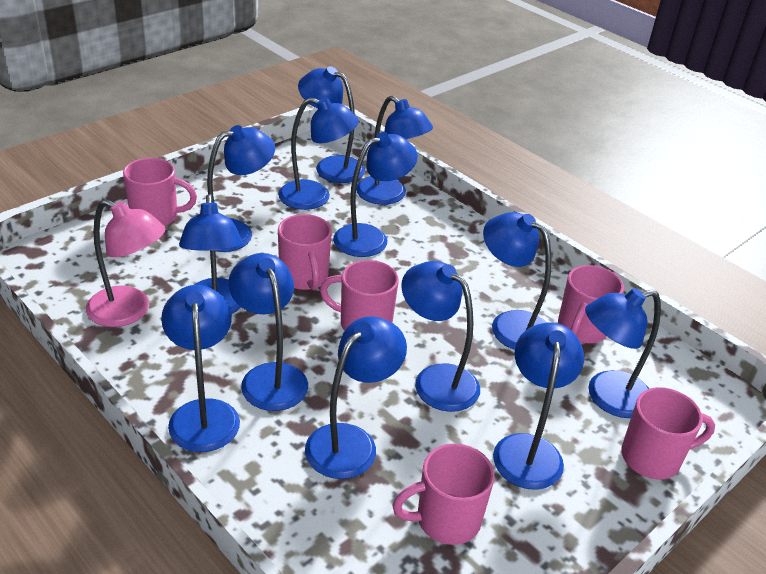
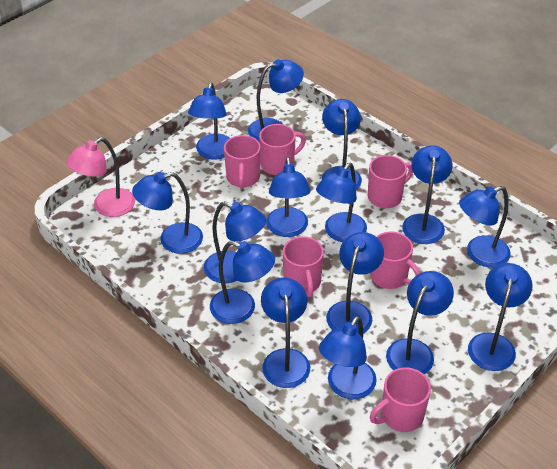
blue lamp: 13 -> 15

